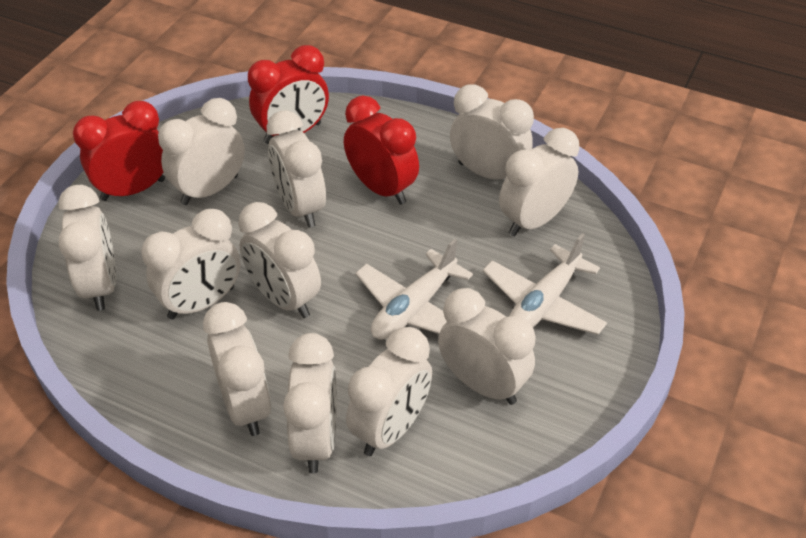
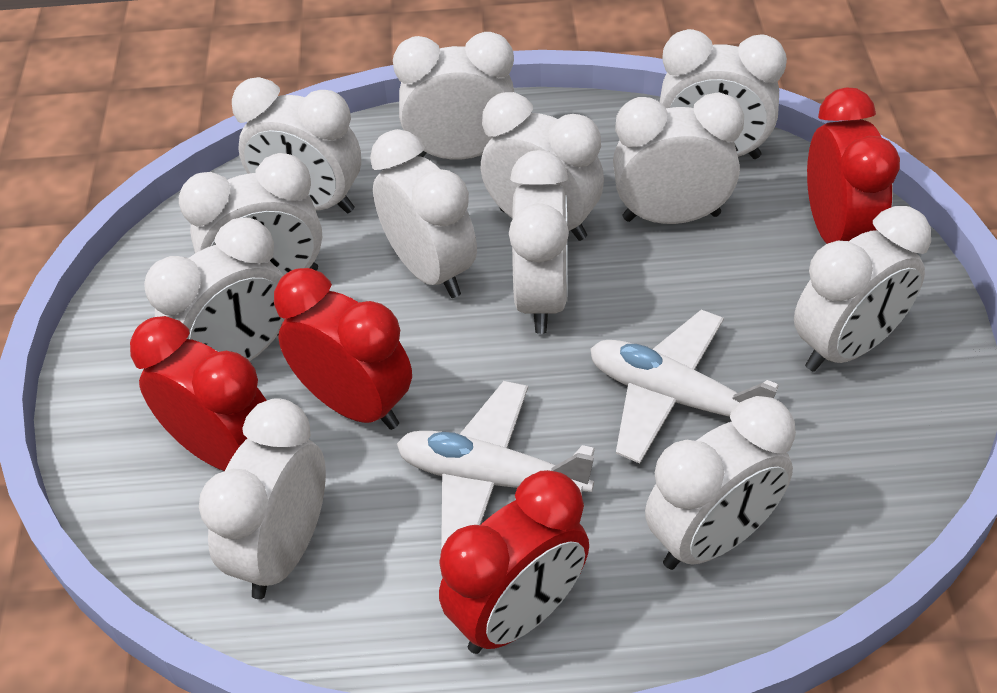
red clock: 3 -> 4
white clock: 11 -> 12

